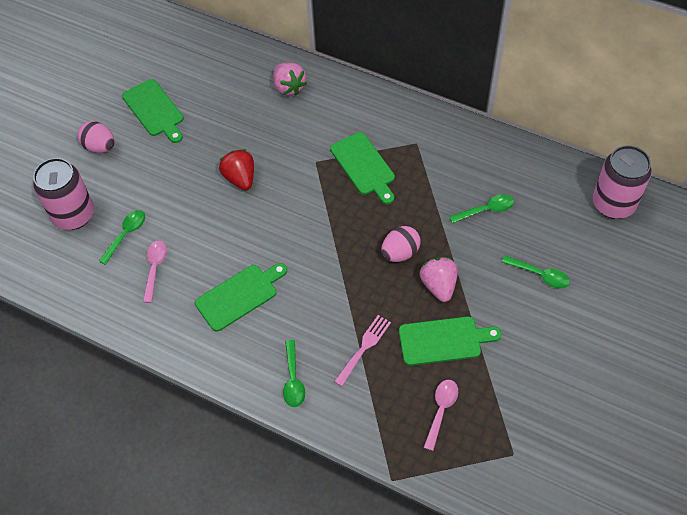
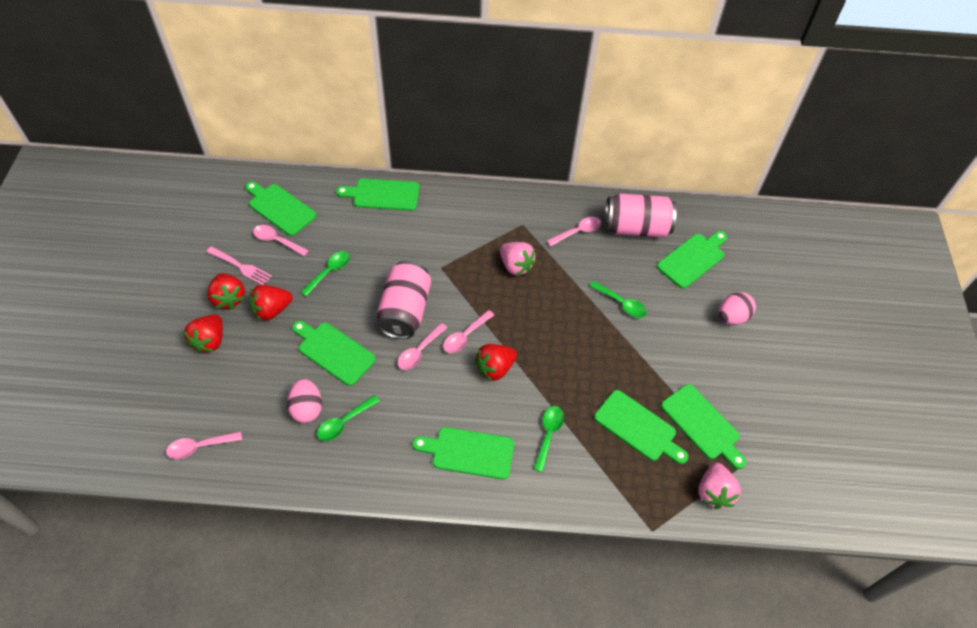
green cutting board: 4 -> 7
pink spoon: 2 -> 5
red strawberry: 1 -> 4

